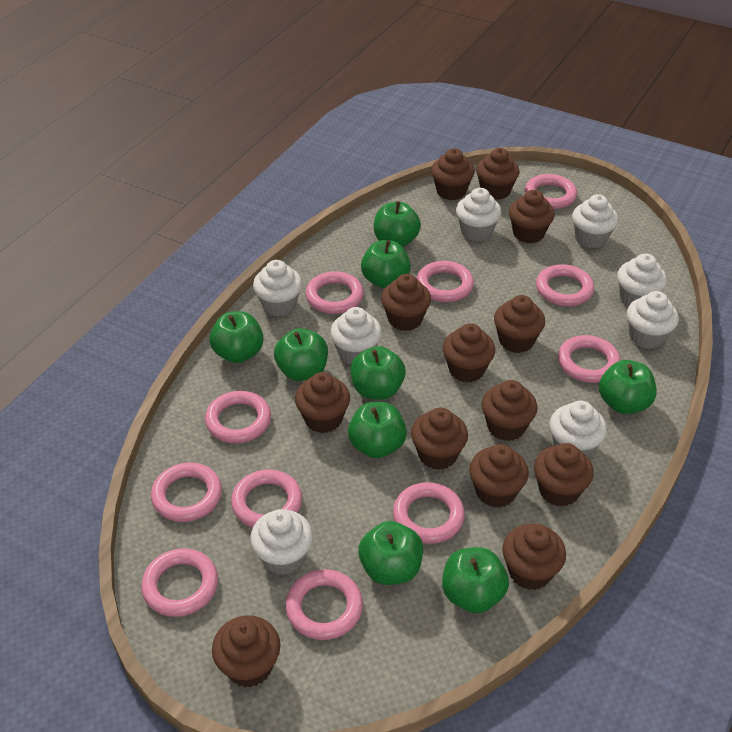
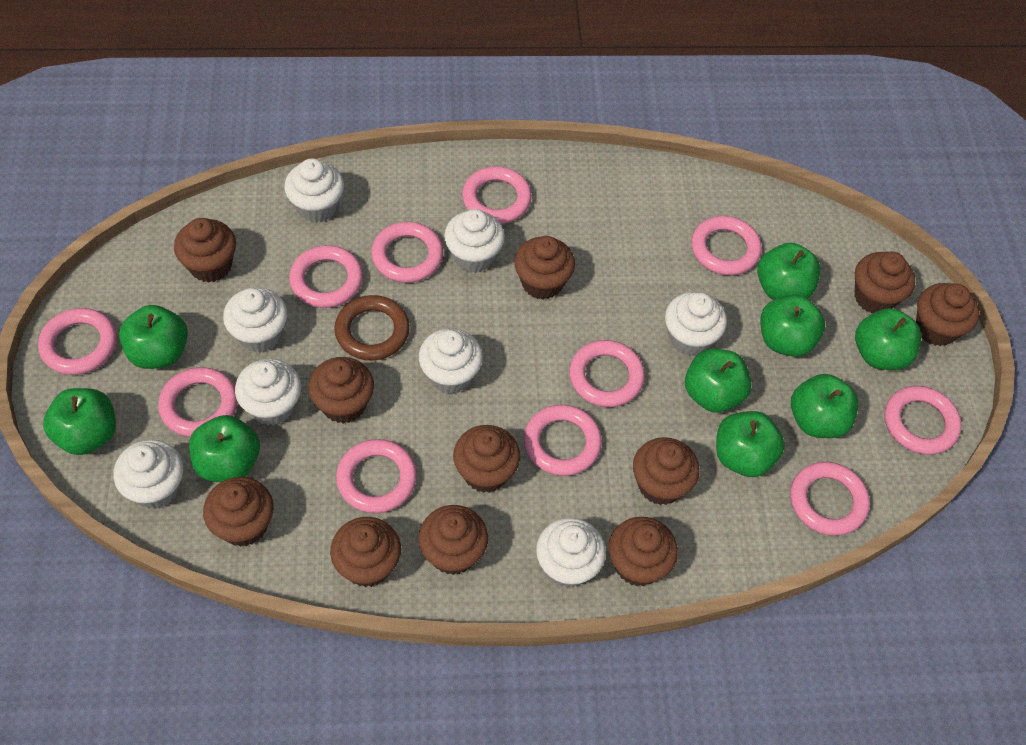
brown cupcake: 13 -> 11
brown ring: 0 -> 1

